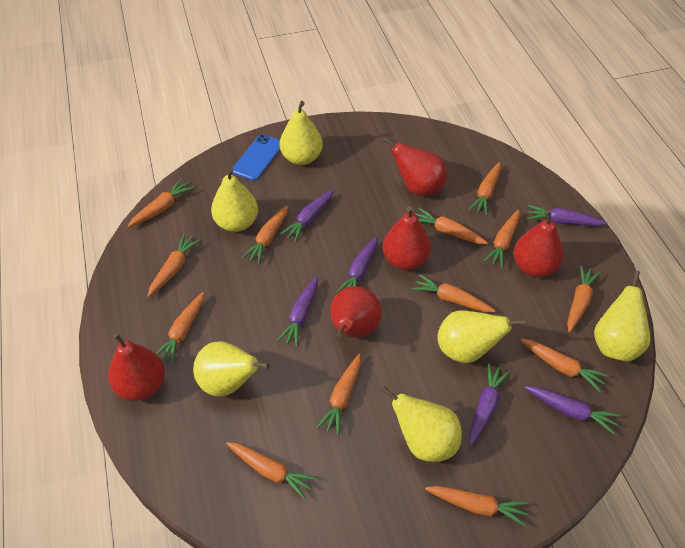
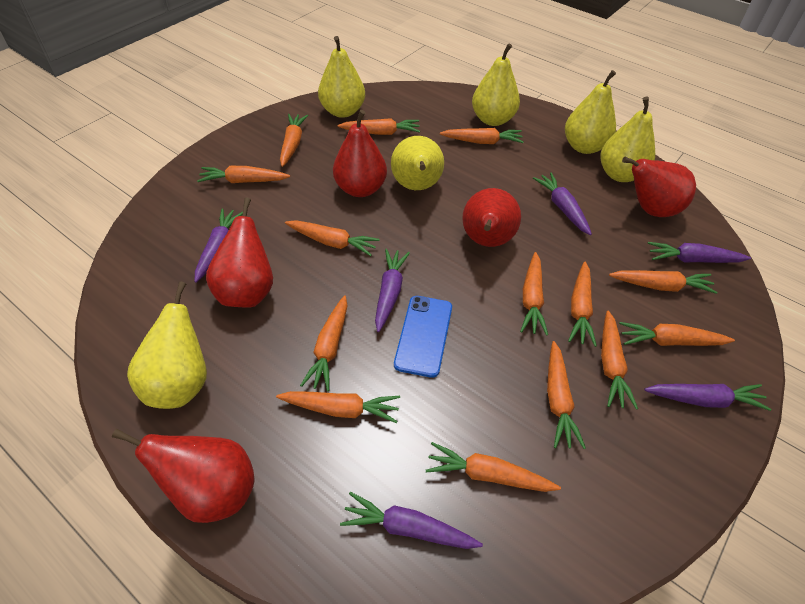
orange carrot: 13 -> 14

